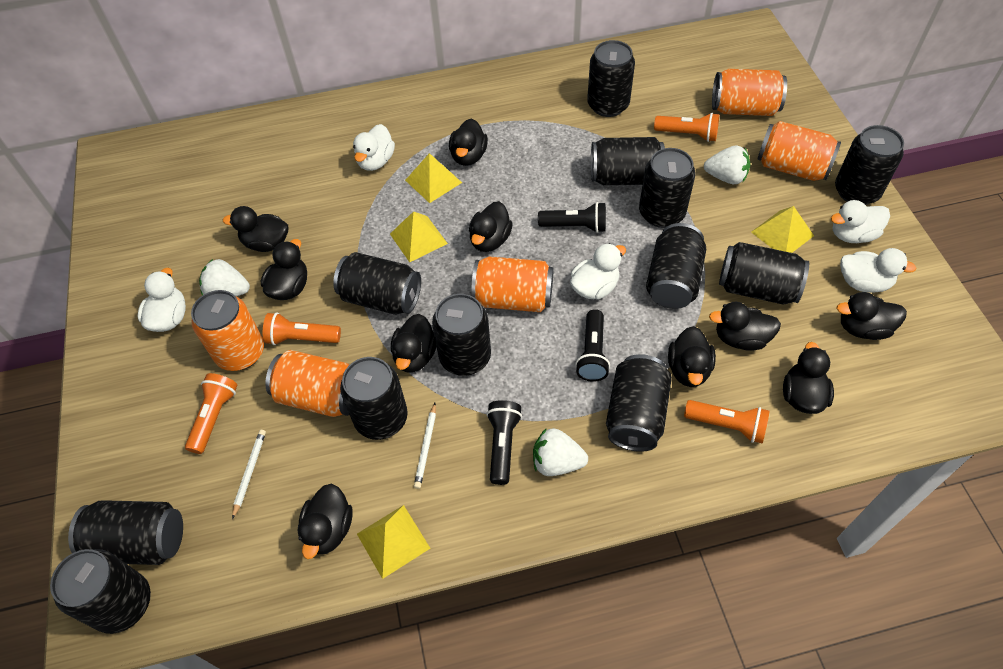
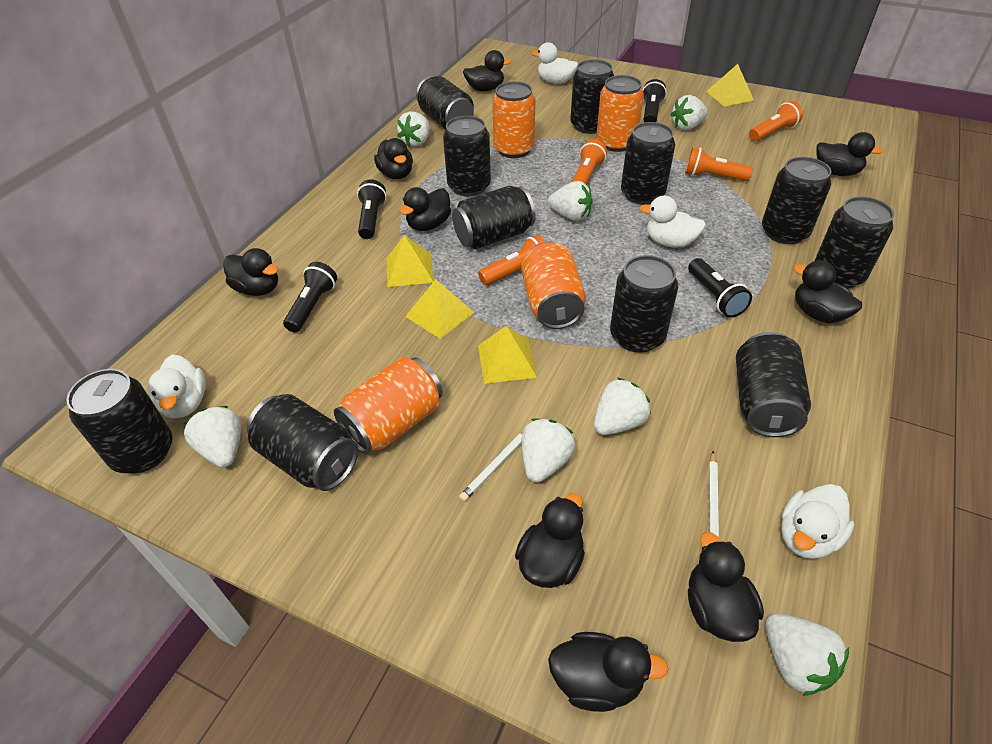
black can: 12 -> 11
black duck: 10 -> 9
black flashlight: 3 -> 4
orange can: 5 -> 4
white duck: 5 -> 4
white strawberry: 3 -> 7

